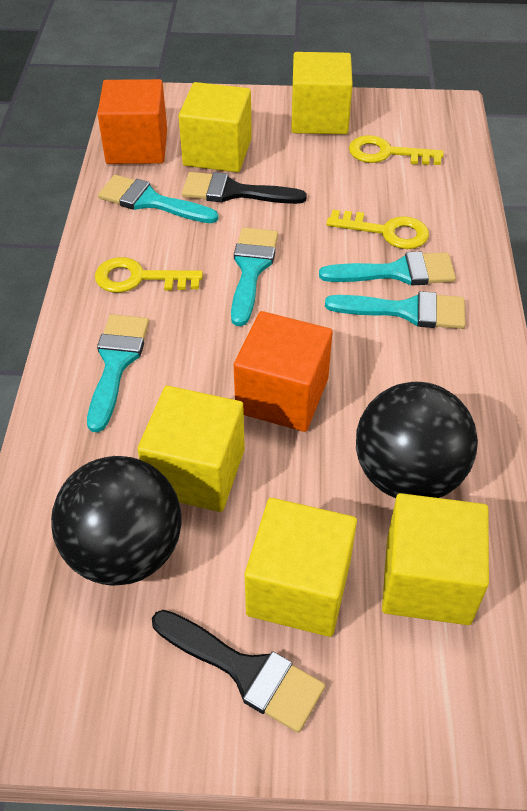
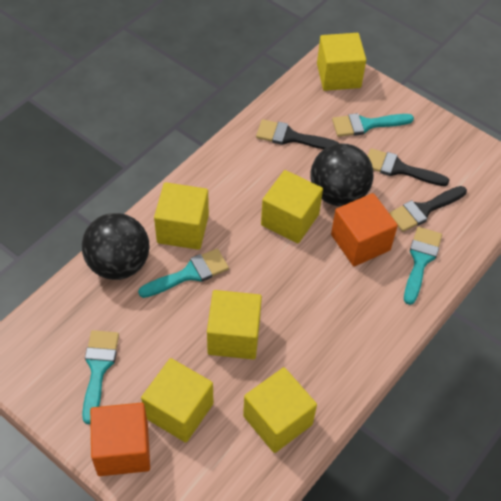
black brush: 2 -> 3
turquoise brush: 5 -> 4
yellow cube: 5 -> 6
yellow key: 3 -> 0

